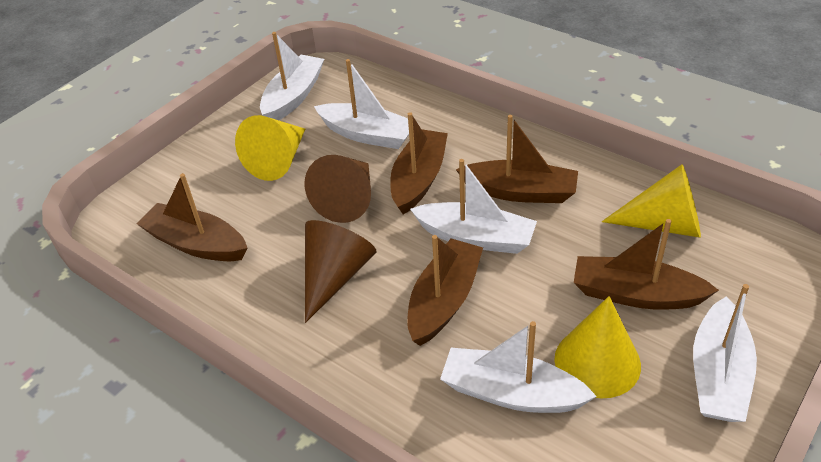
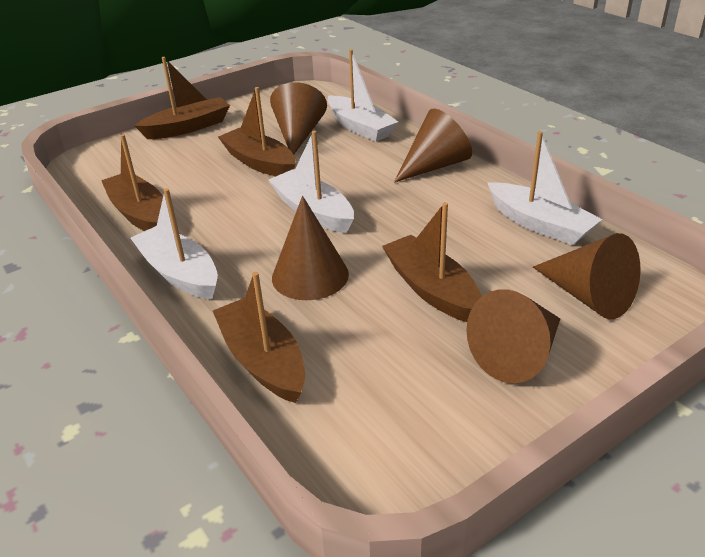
brown cone: 2 -> 5
white boat: 5 -> 4
yellow cone: 3 -> 0

